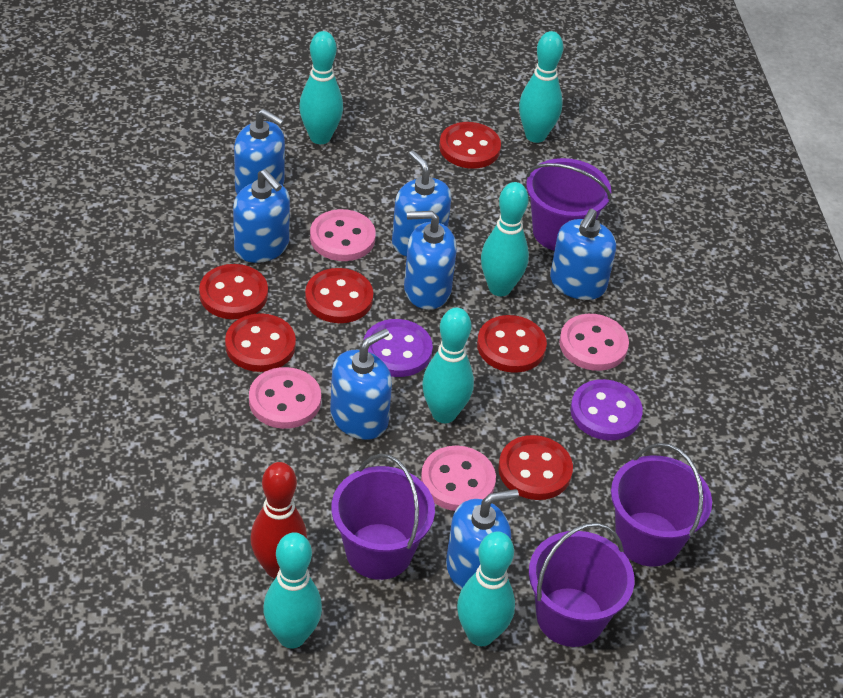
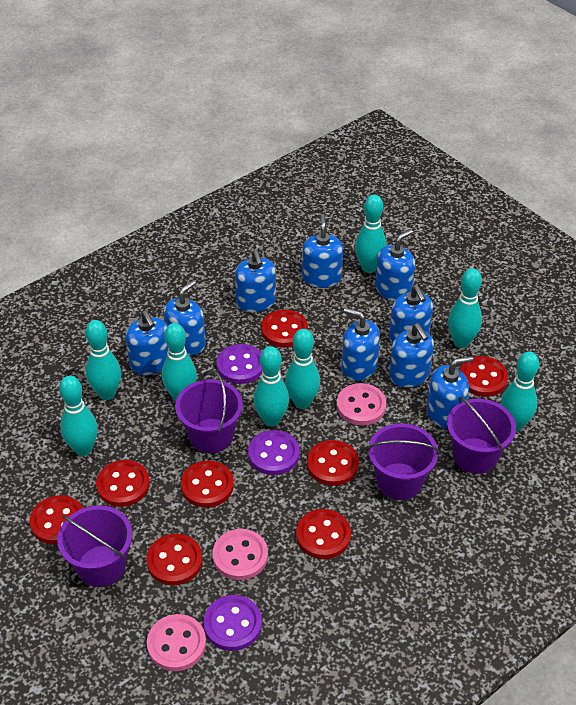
blue soap dispenser: 7 -> 9
pink button: 4 -> 3
purple button: 2 -> 3
red bowling pin: 1 -> 0
red button: 6 -> 8
turquoise bowling pin: 6 -> 8

